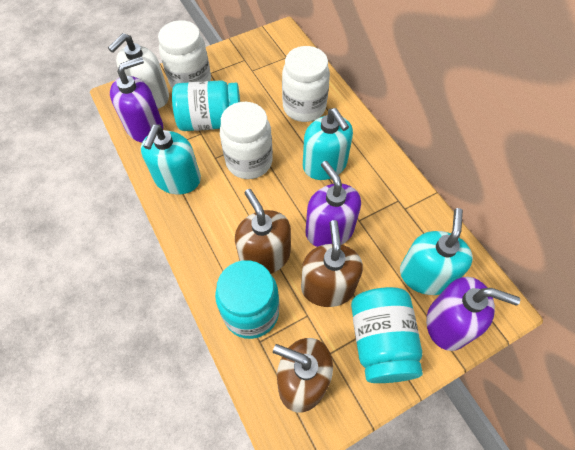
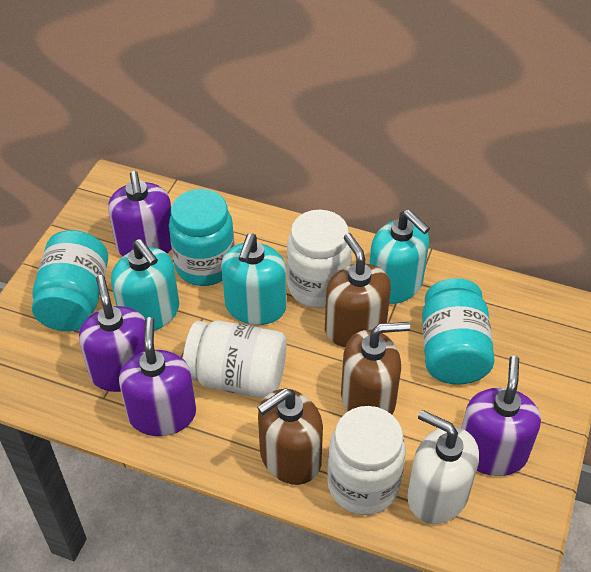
purple soap dispenser: 3 -> 4

